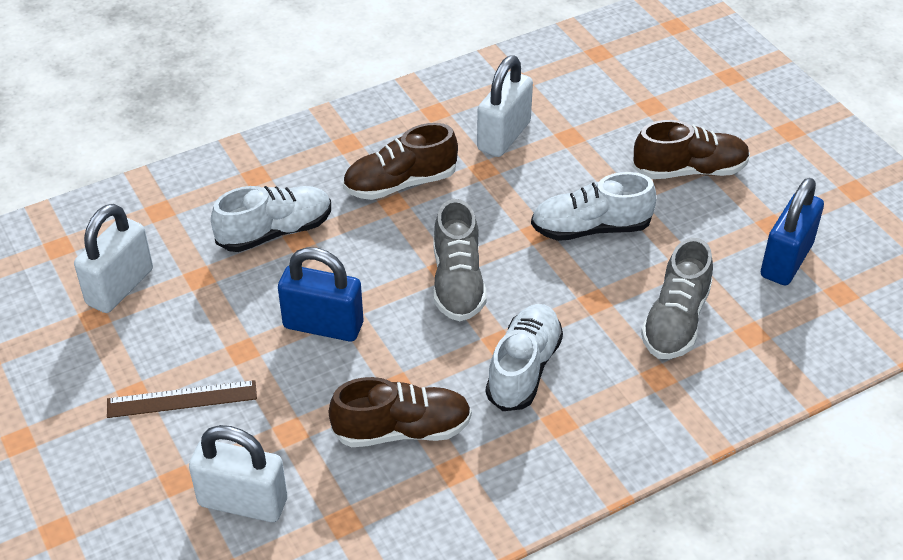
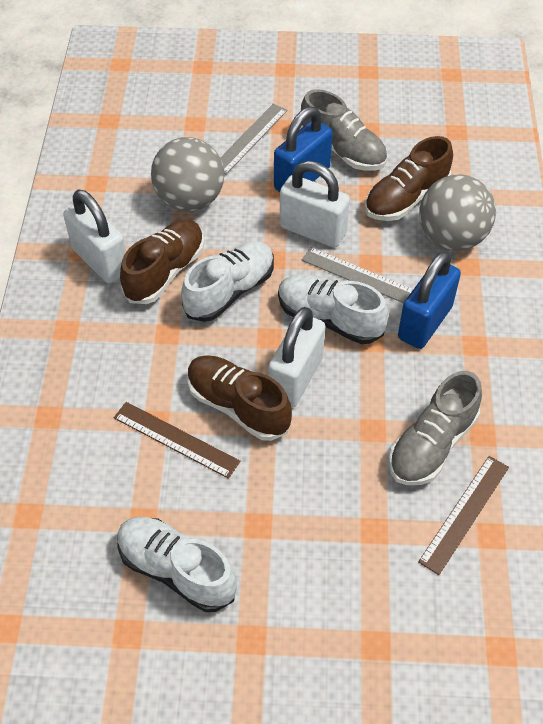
brown ruler: 1 -> 2
grey ball: 0 -> 2
grey ruler: 0 -> 2

